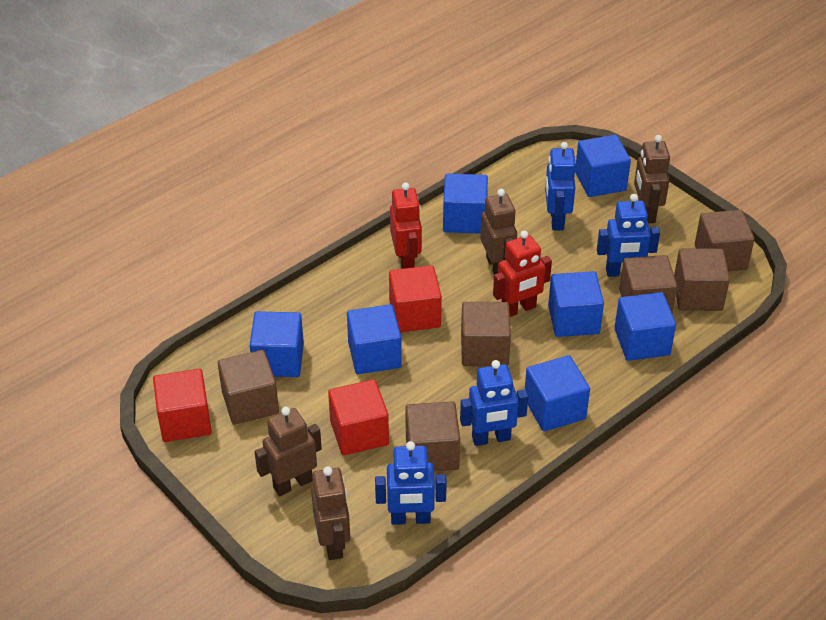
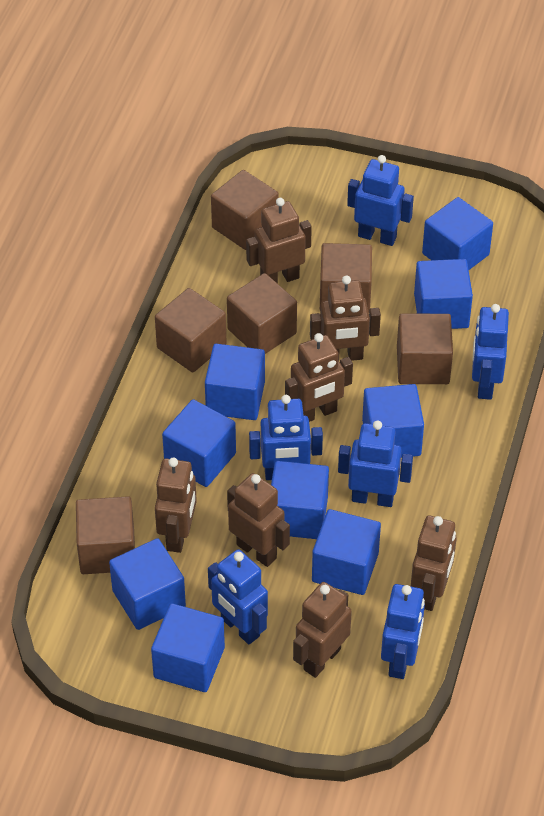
blue cube: 7 -> 9
blue robot: 4 -> 6
brown robot: 4 -> 7
red cube: 3 -> 0
red robot: 2 -> 0

